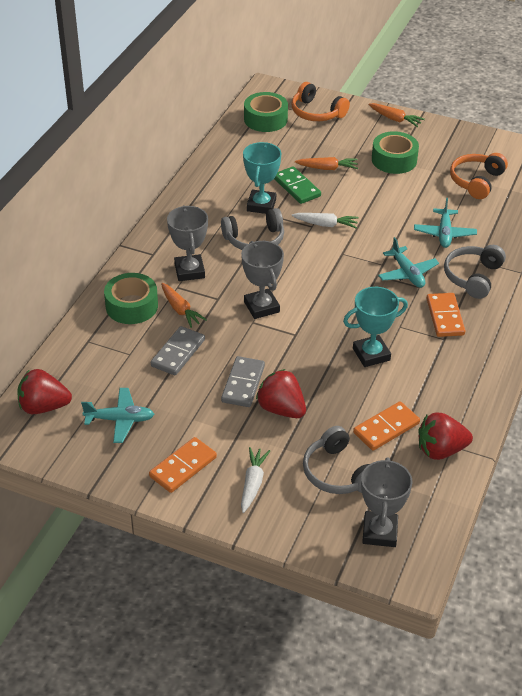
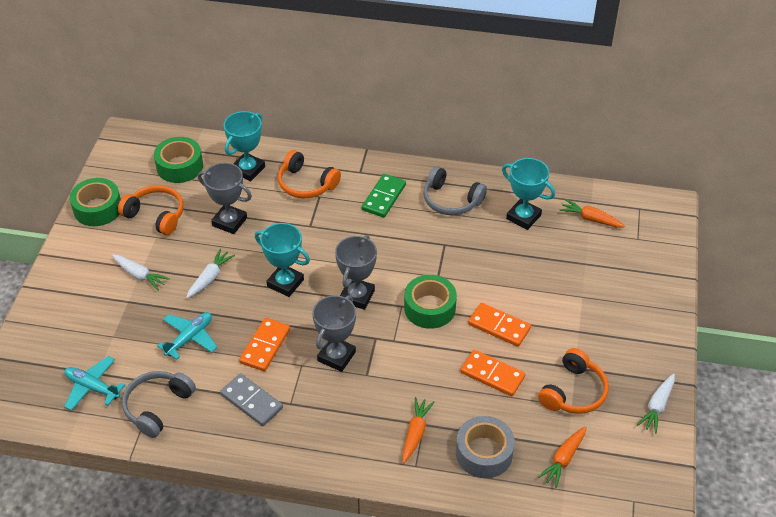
grey domino: 2 -> 1
grey headphones: 3 -> 2
grey tape: 0 -> 1
orange headphones: 2 -> 3
red strawberry: 3 -> 0
turquoise plane: 3 -> 2
turquoise trophy: 2 -> 3
white carrot: 2 -> 3

